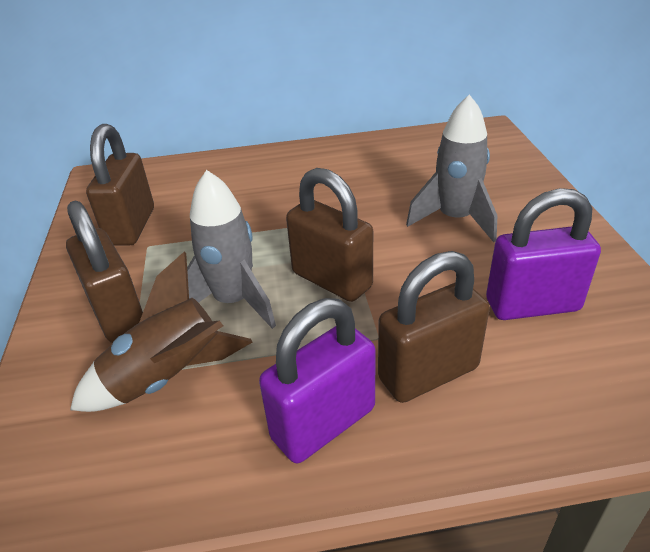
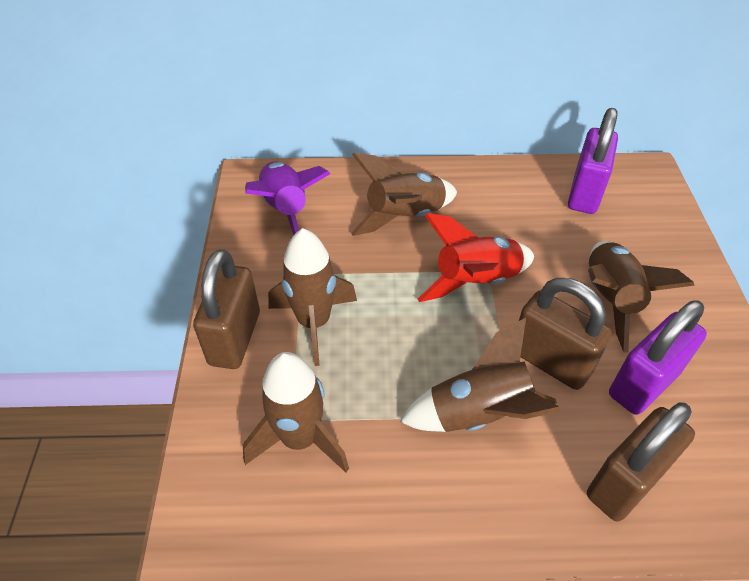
brown padlock: 4 -> 3
brown rocket: 1 -> 5
grey rocket: 2 -> 0
purple rocket: 0 -> 1
red rocket: 0 -> 1

